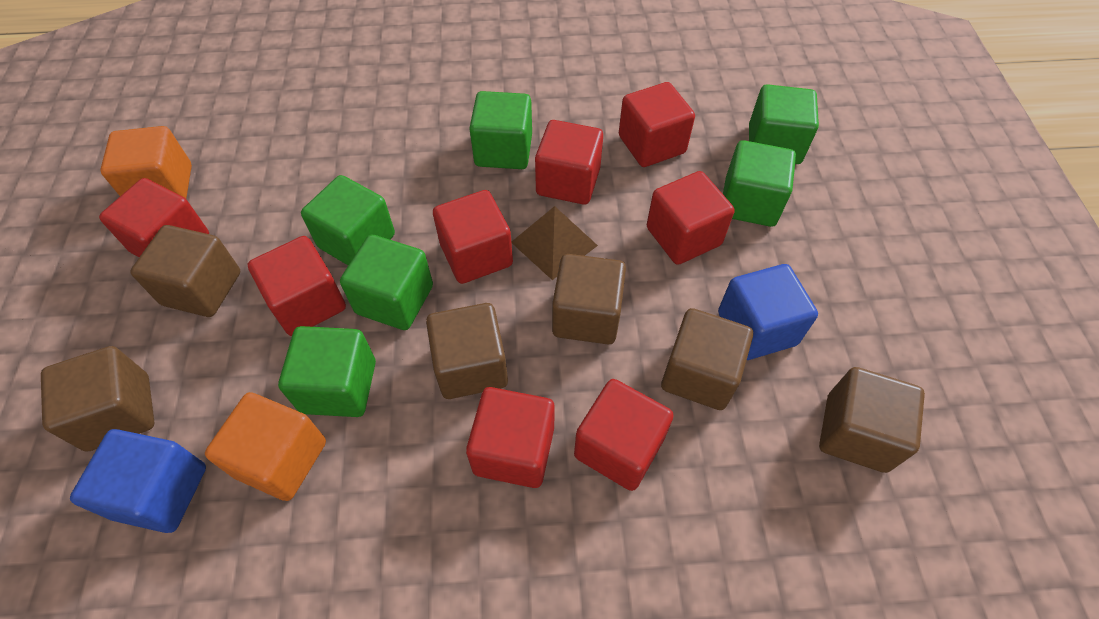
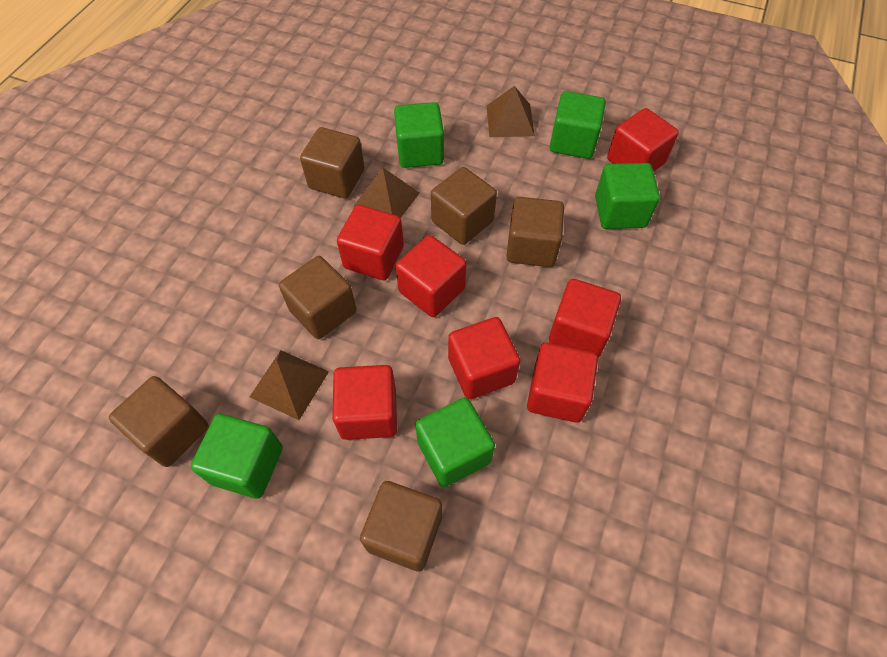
blue cube: 2 -> 0
brown pyramid: 1 -> 3
green cube: 6 -> 5
orange cube: 2 -> 0
red cube: 8 -> 7

